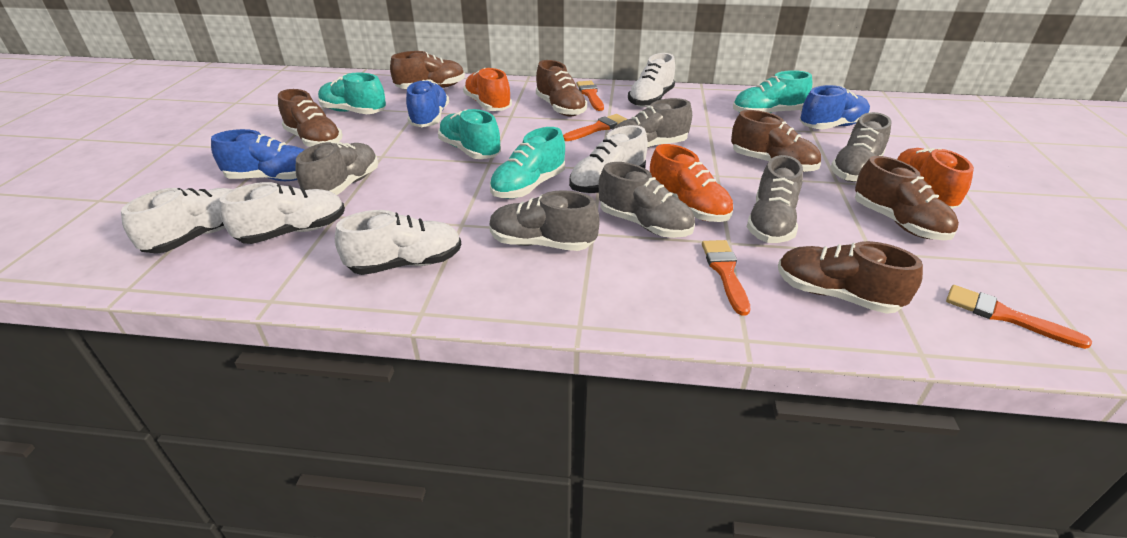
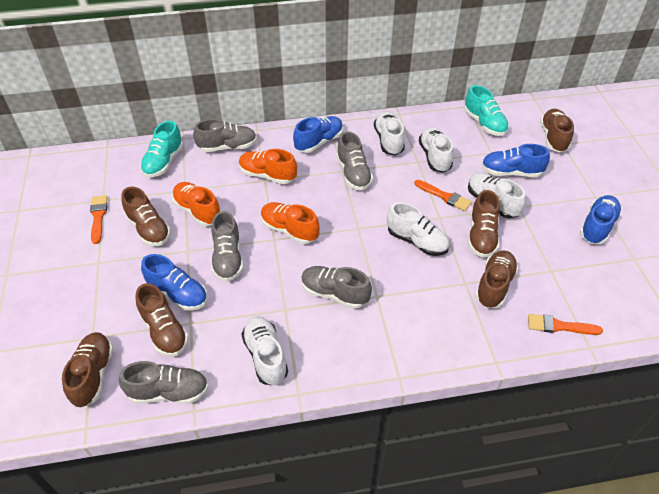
blue shoe: 3 -> 4
grey shoe: 6 -> 5
orange brush: 4 -> 3
turquoise shoe: 4 -> 2

